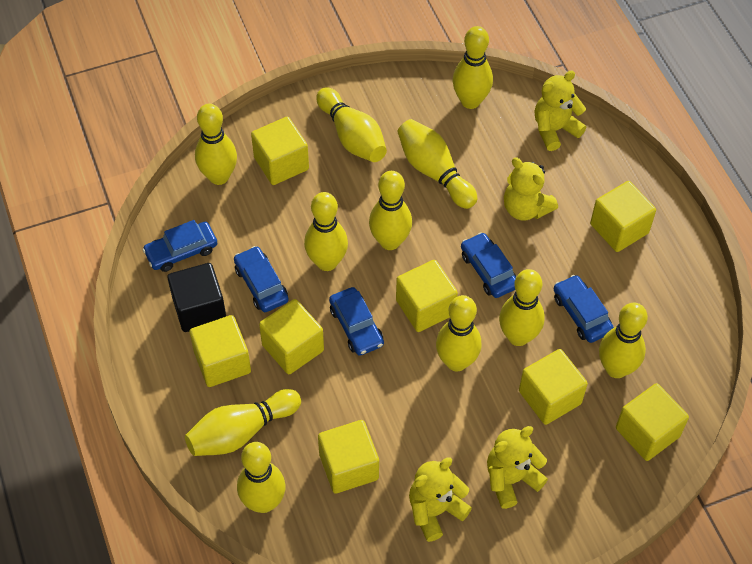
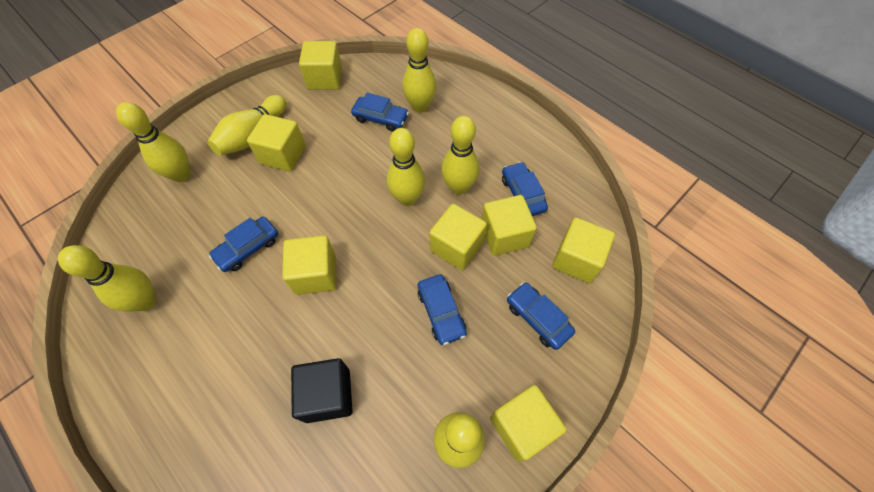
yellow bowling pin: 11 -> 7
yellow cube: 8 -> 7
yellow teddy bear: 4 -> 0

